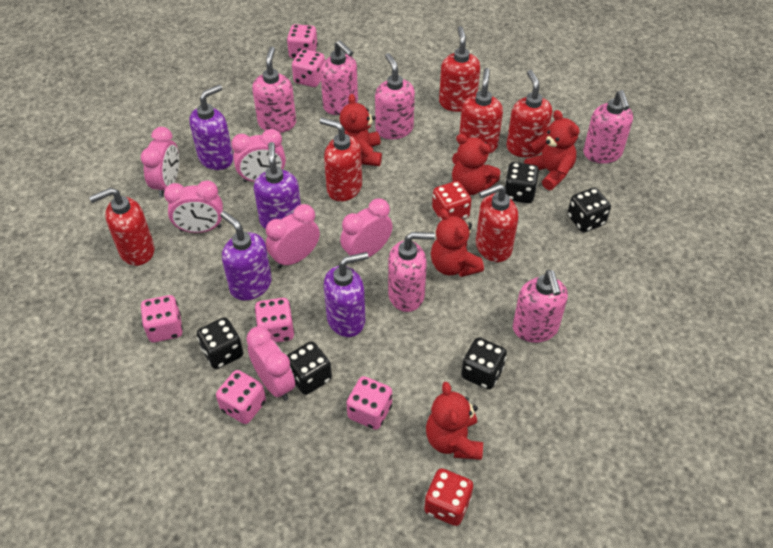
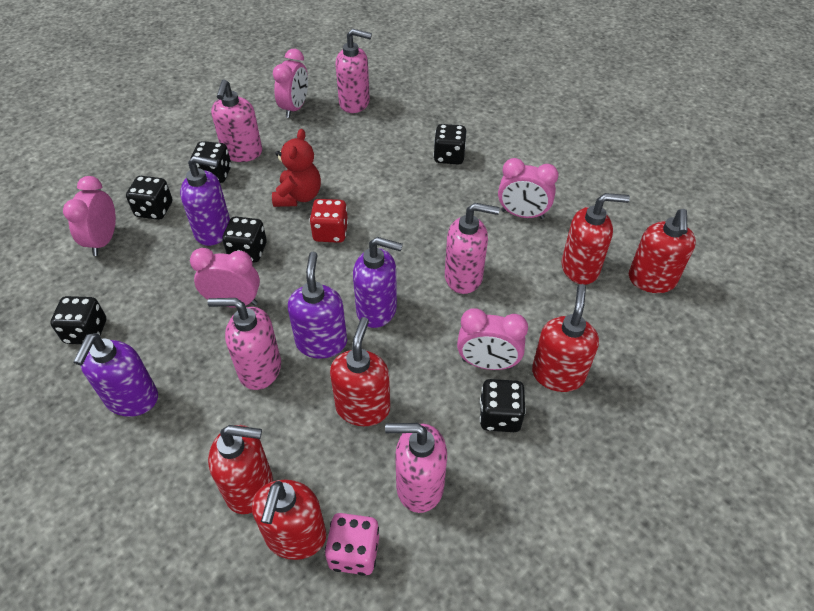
black dice: 5 -> 6
pink clock: 6 -> 5
pink dice: 6 -> 1
pink soap dispenser: 6 -> 5
red dice: 2 -> 1
red teddy bear: 5 -> 1

